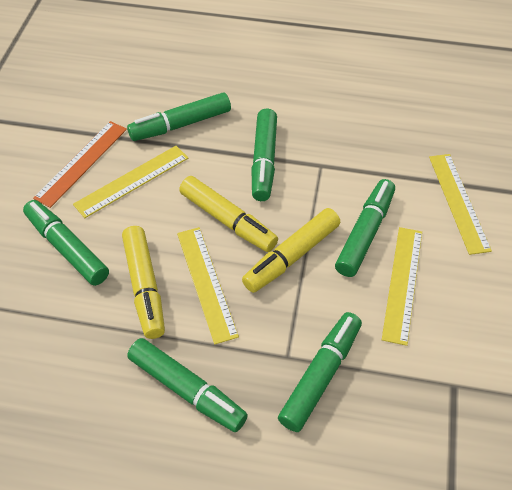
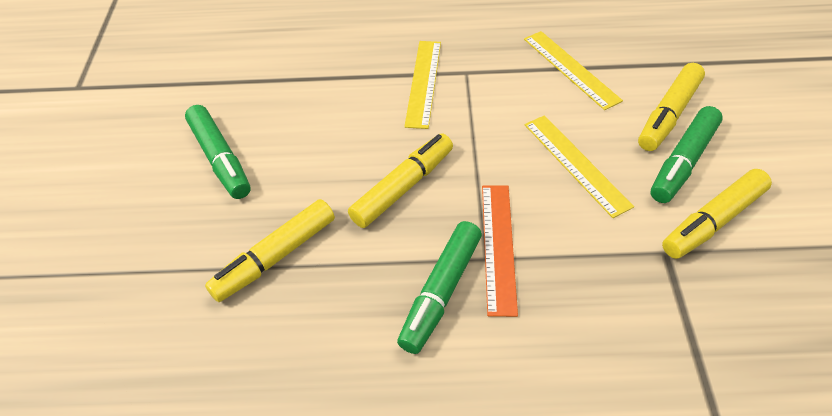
green marker: 6 -> 3
yellow marker: 3 -> 4
yellow ruler: 4 -> 3

